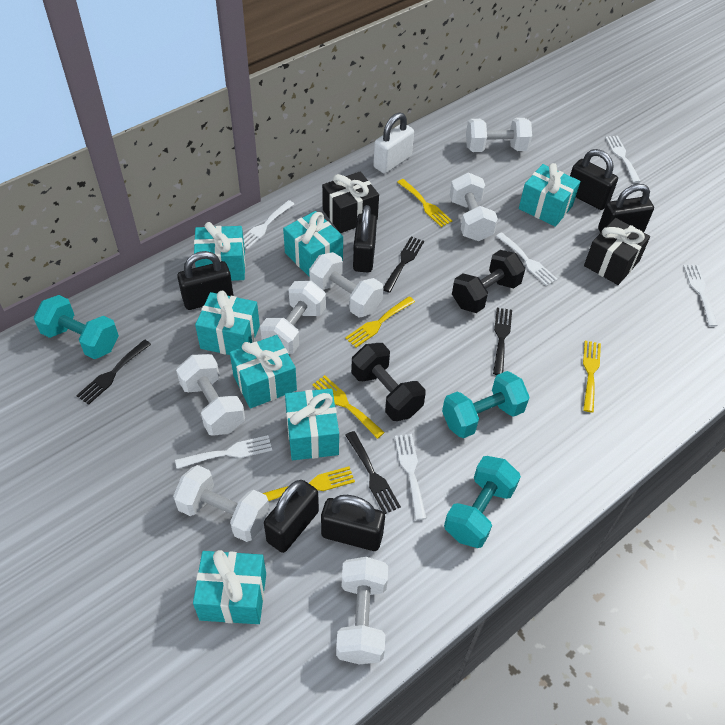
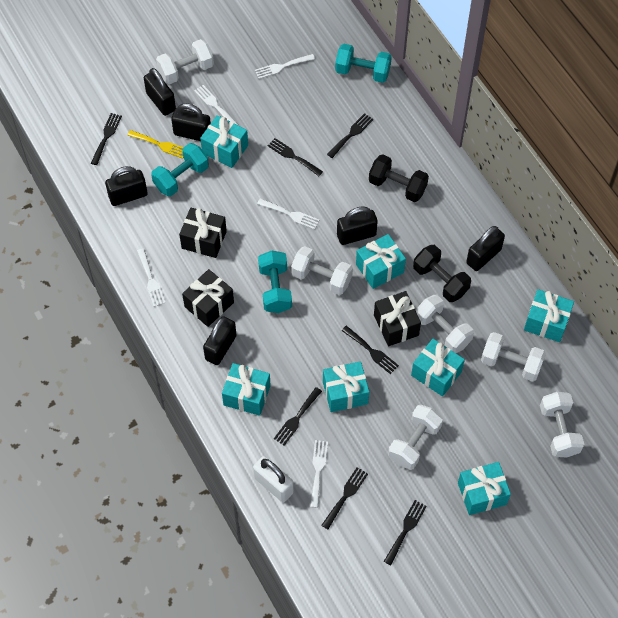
black fork: 4 -> 7
black gift: 2 -> 3
white dumbbell: 7 -> 6
white fork: 6 -> 5
yellow fork: 5 -> 1

